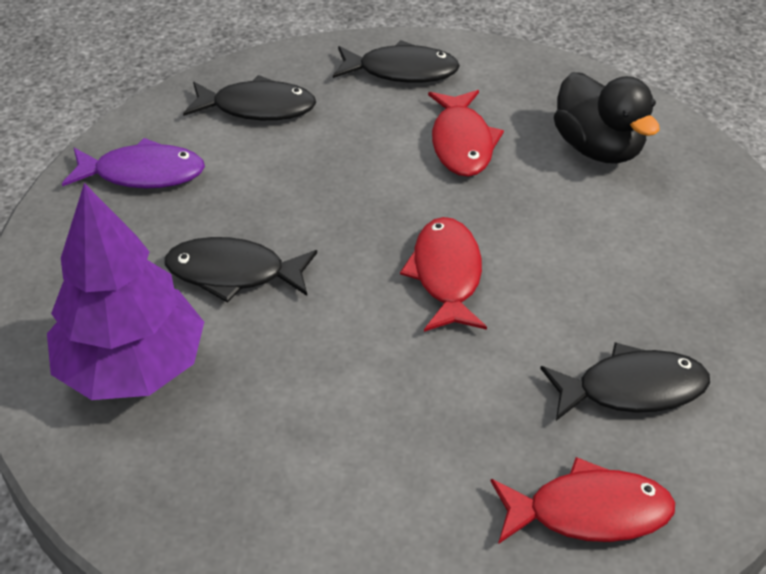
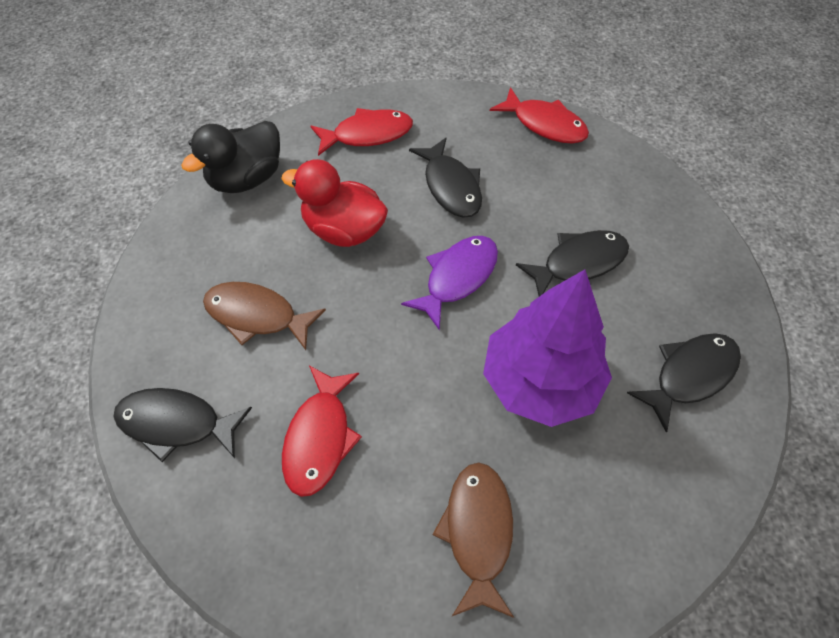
brown fish: 0 -> 2
red duck: 0 -> 1

